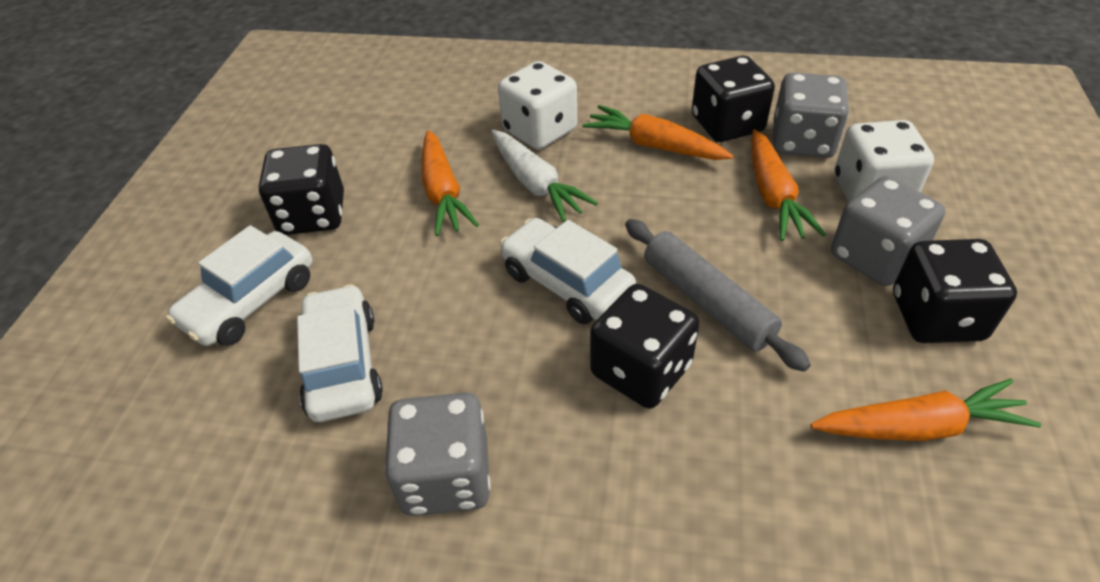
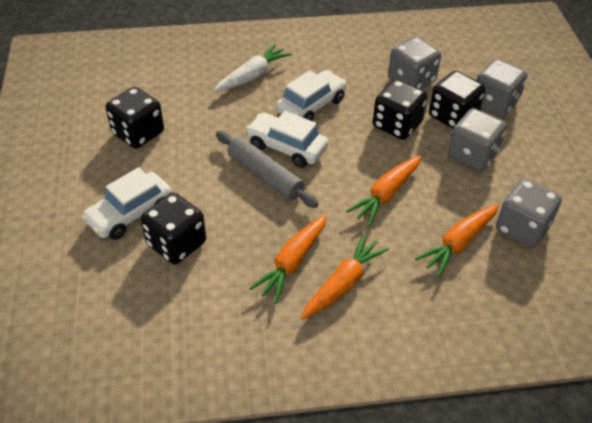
grey dice: 3 -> 4
white dice: 2 -> 0

